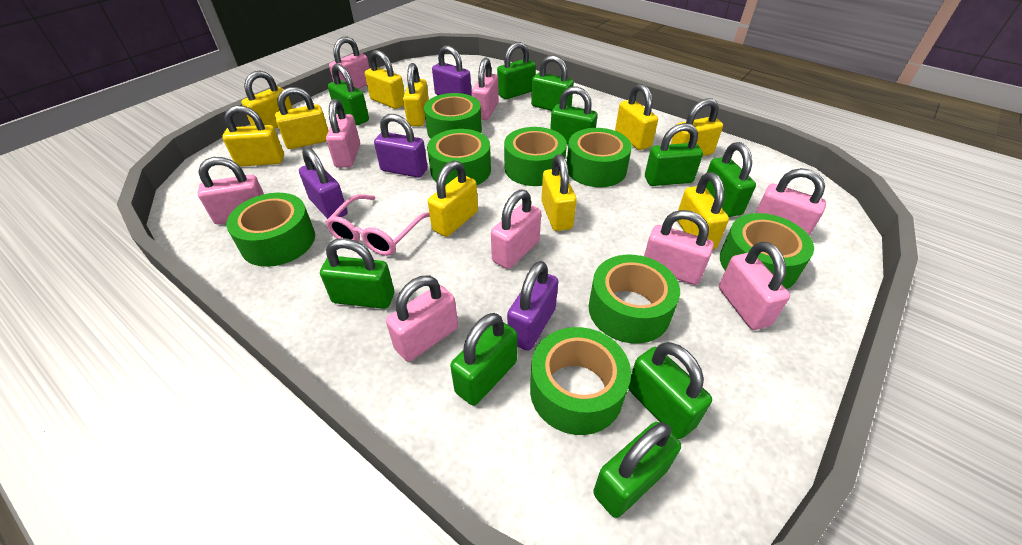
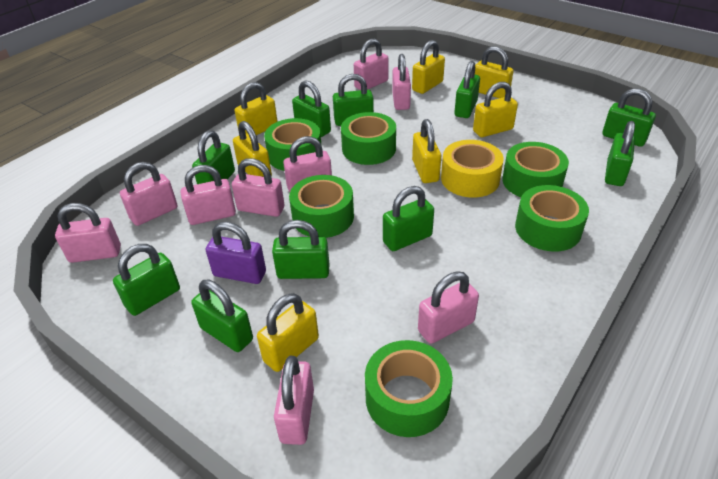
green tape: 8 -> 6
pink glasses: 1 -> 0
purple padlock: 4 -> 1
yellow padlock: 10 -> 7
yellow tape: 0 -> 1

